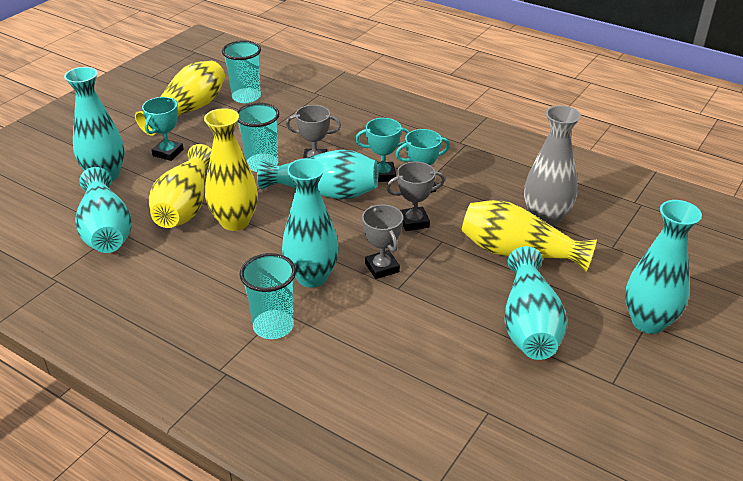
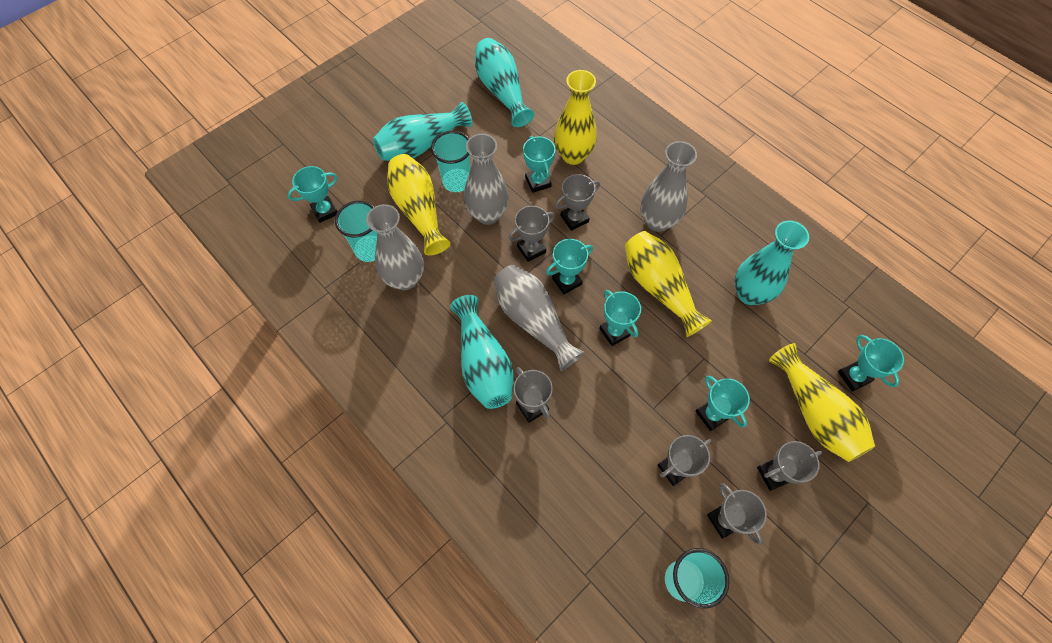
grey trophy: 3 -> 6
grey vase: 1 -> 4
turquoise trophy: 3 -> 6
turquoise vase: 6 -> 4

